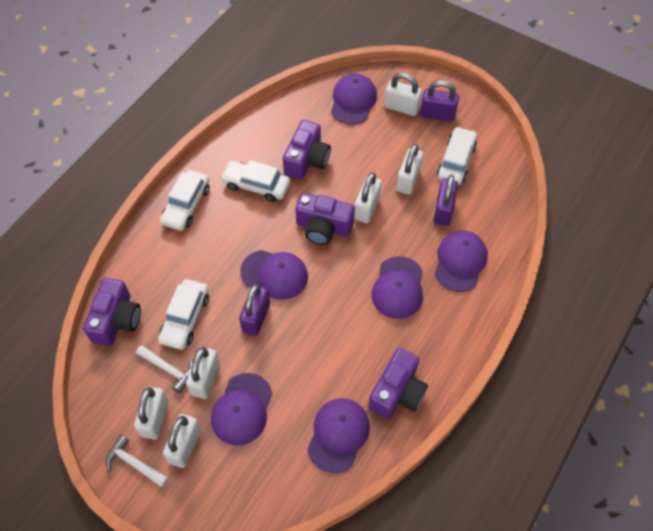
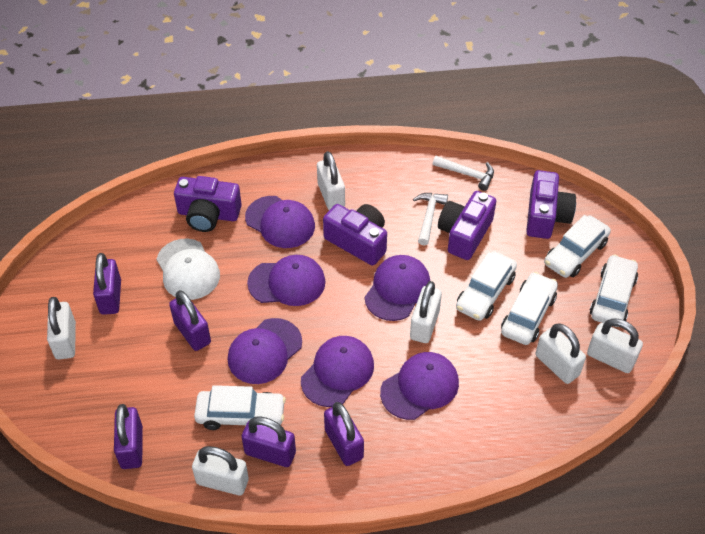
purple padlock: 3 -> 5
white cap: 0 -> 1
white car: 4 -> 5

